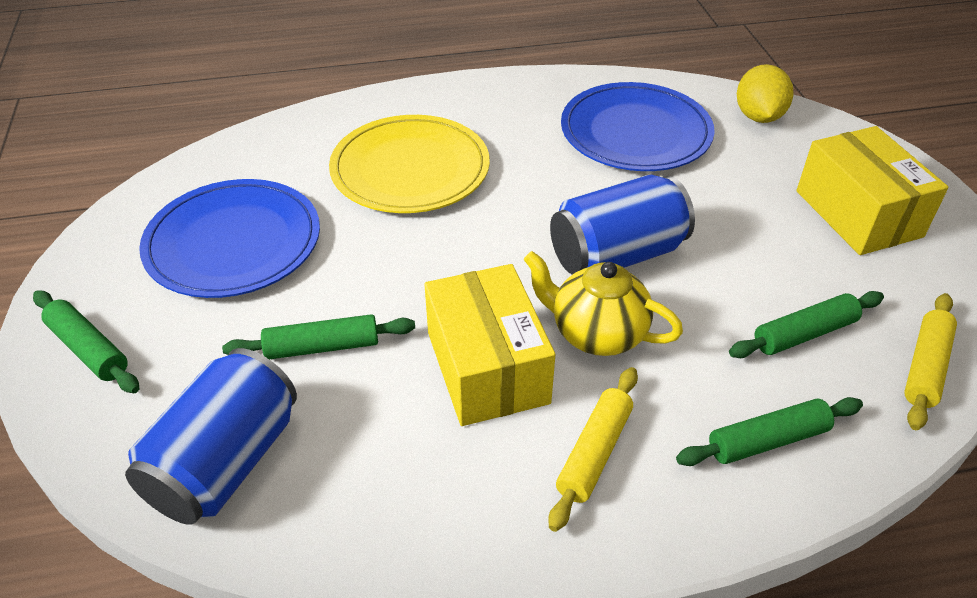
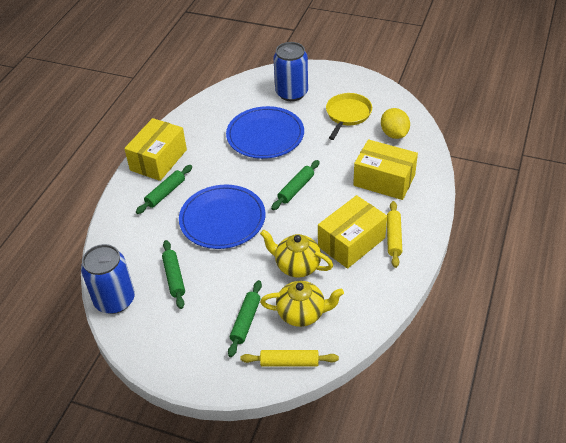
yellow box: 2 -> 3
yellow pan: 0 -> 1
yellow plate: 1 -> 0
yellow teapot: 1 -> 2

